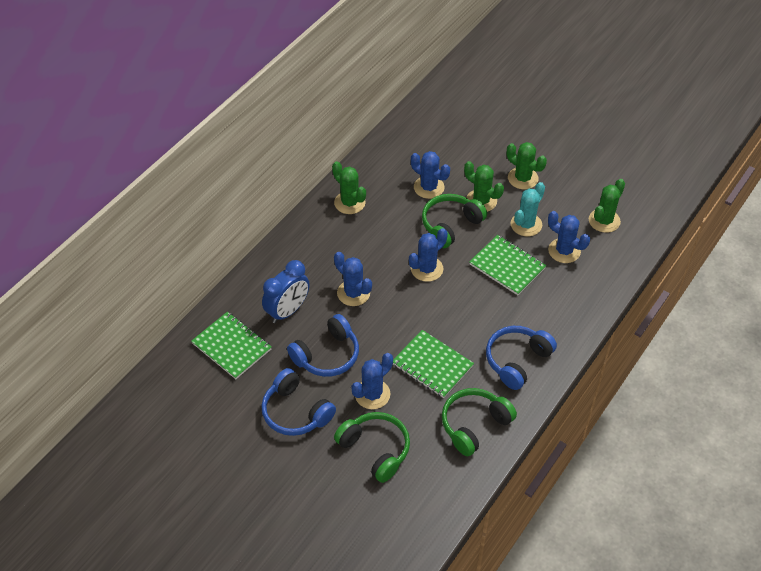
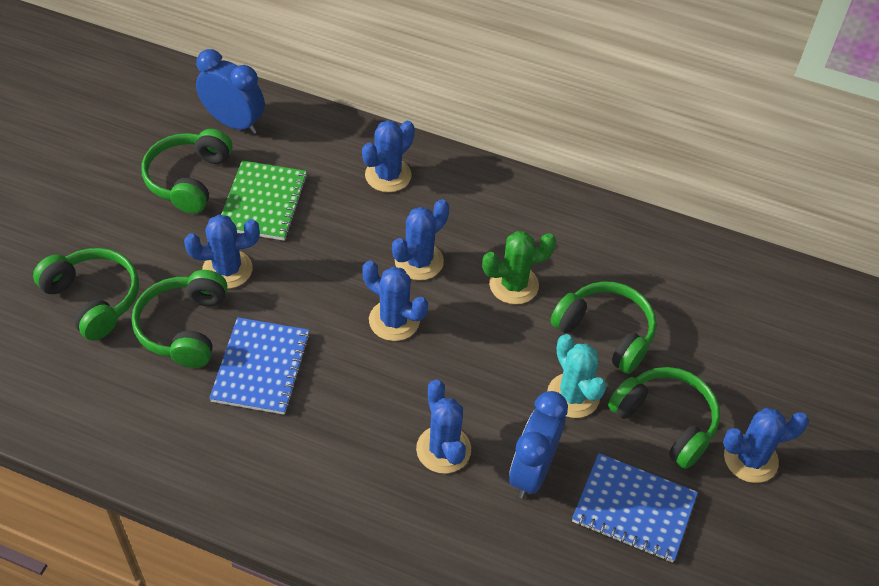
blue cactus: 5 -> 6
blue clock: 1 -> 2
blue headphones: 3 -> 0
blue notebook: 0 -> 2
green cactus: 4 -> 1
green headphones: 3 -> 5
green notebook: 3 -> 1

